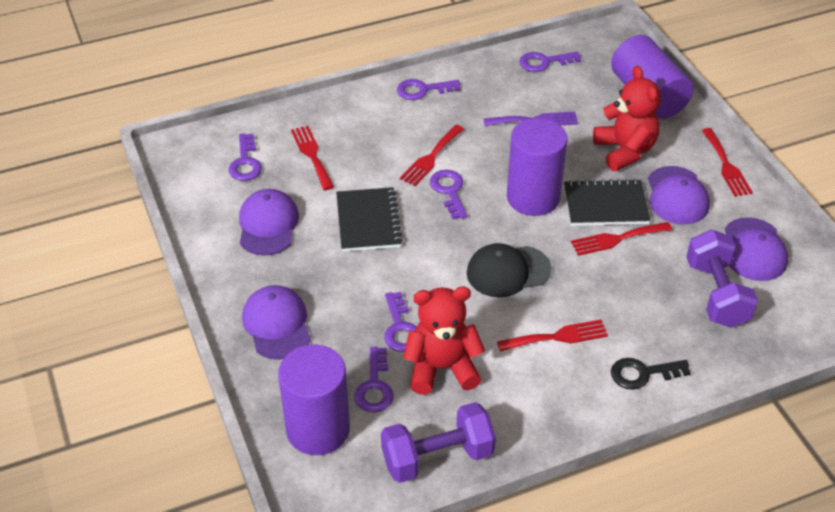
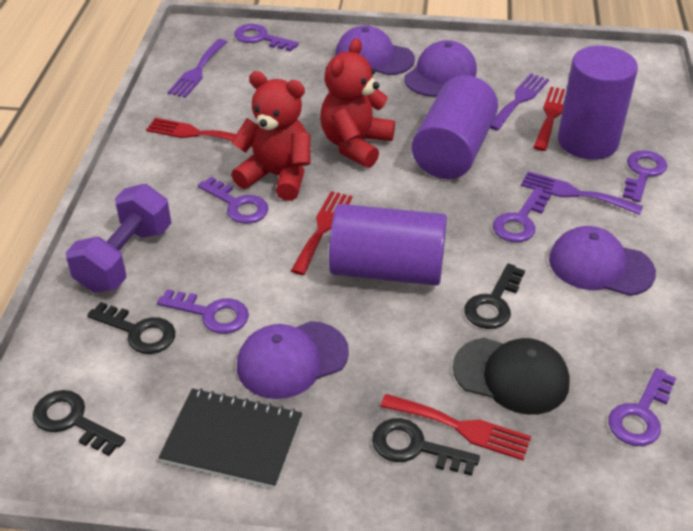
black key: 1 -> 4
black notebook: 2 -> 1
purple dumbbell: 2 -> 1
purple fork: 1 -> 3
red fork: 5 -> 4

